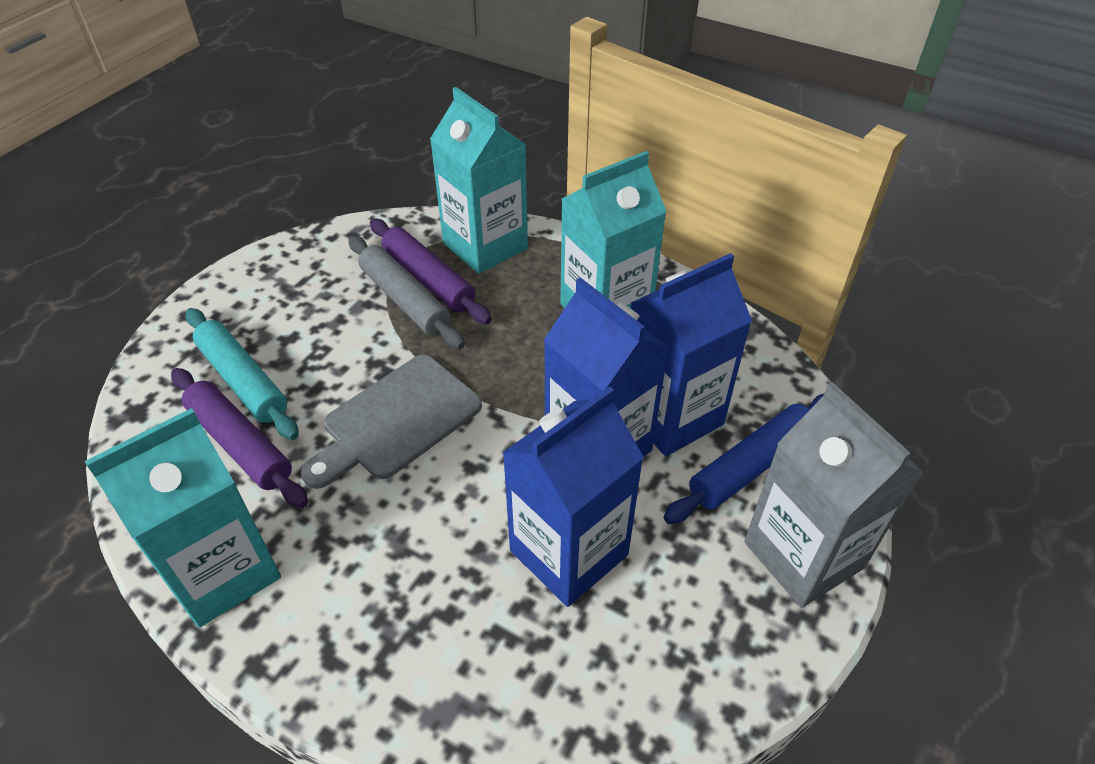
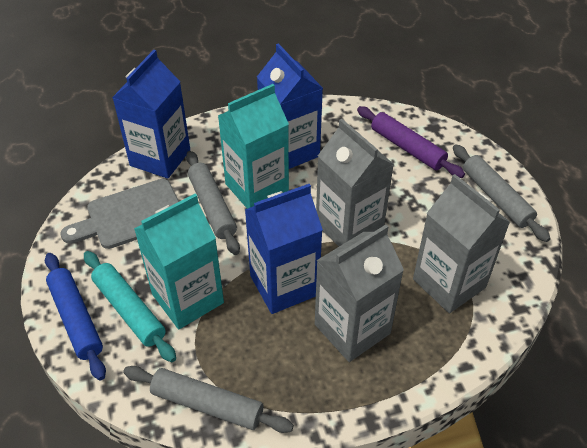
grey carton: 1 -> 3
grey rolling pin: 1 -> 3
purple rolling pin: 2 -> 1
turquoise carton: 3 -> 2

